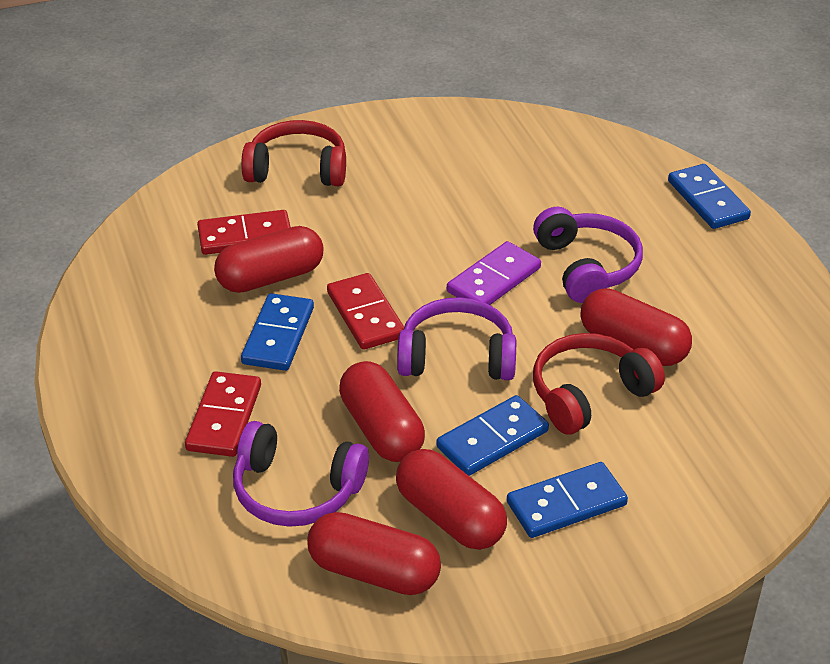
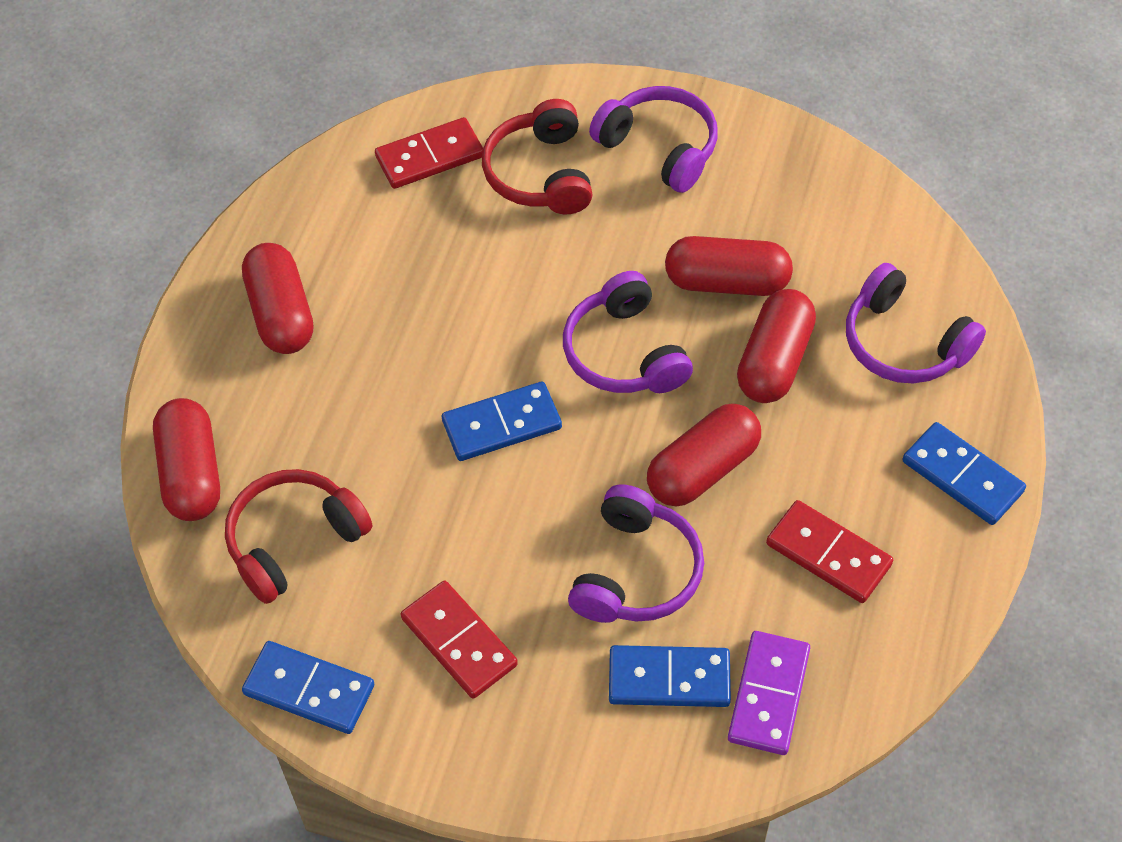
purple headphones: 3 -> 4

